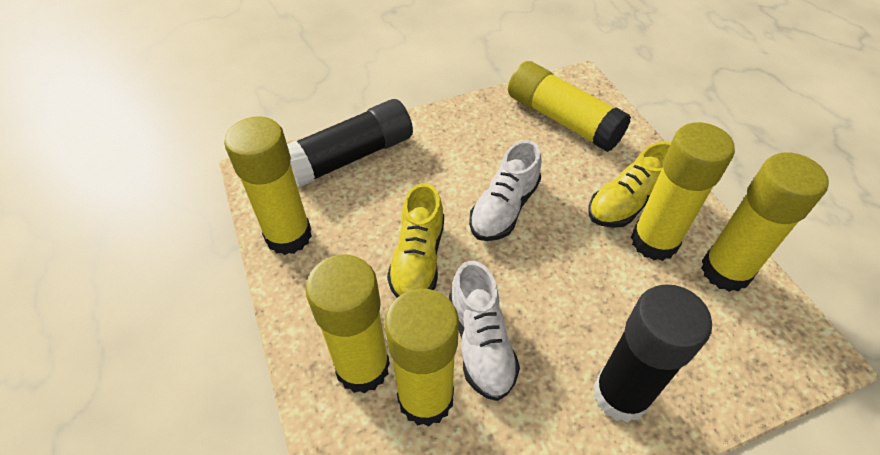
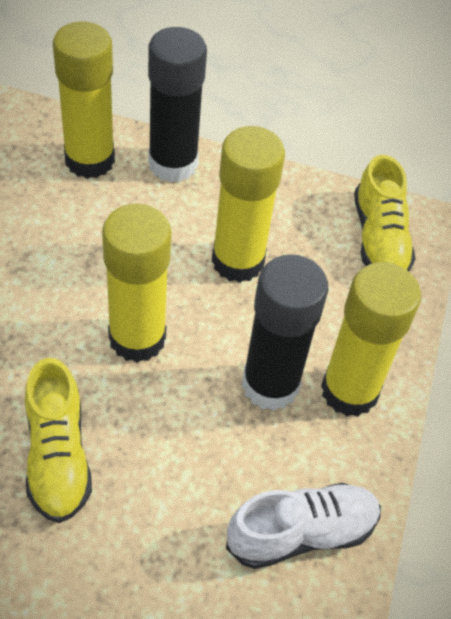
white shoe: 2 -> 1
yellow glue stick: 6 -> 4

